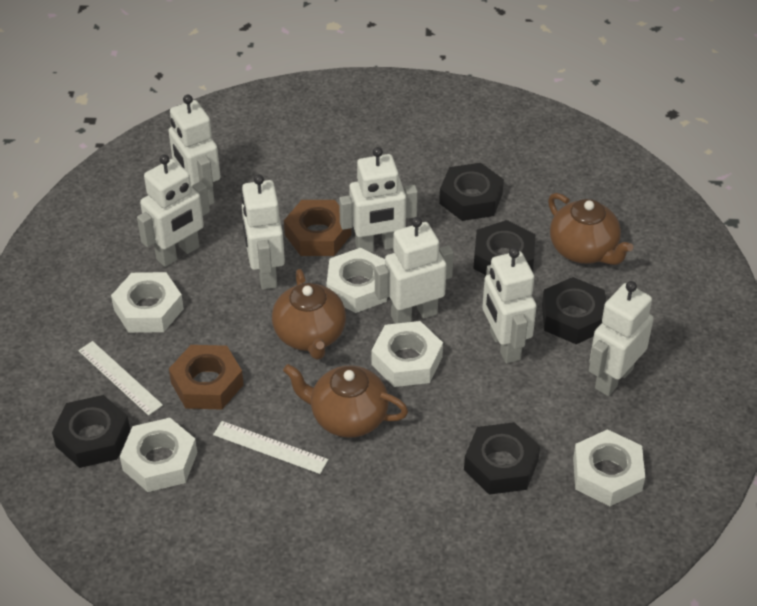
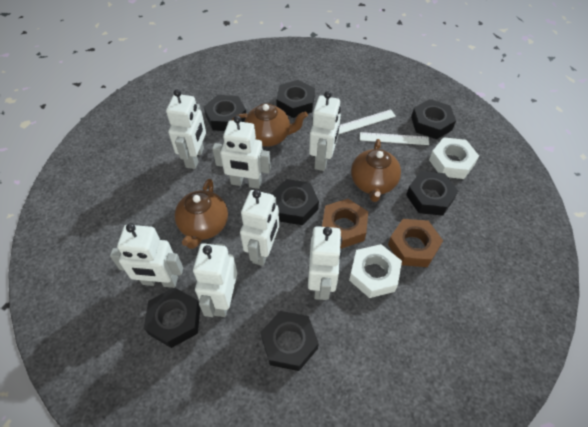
black nut: 5 -> 7
white nut: 5 -> 2

